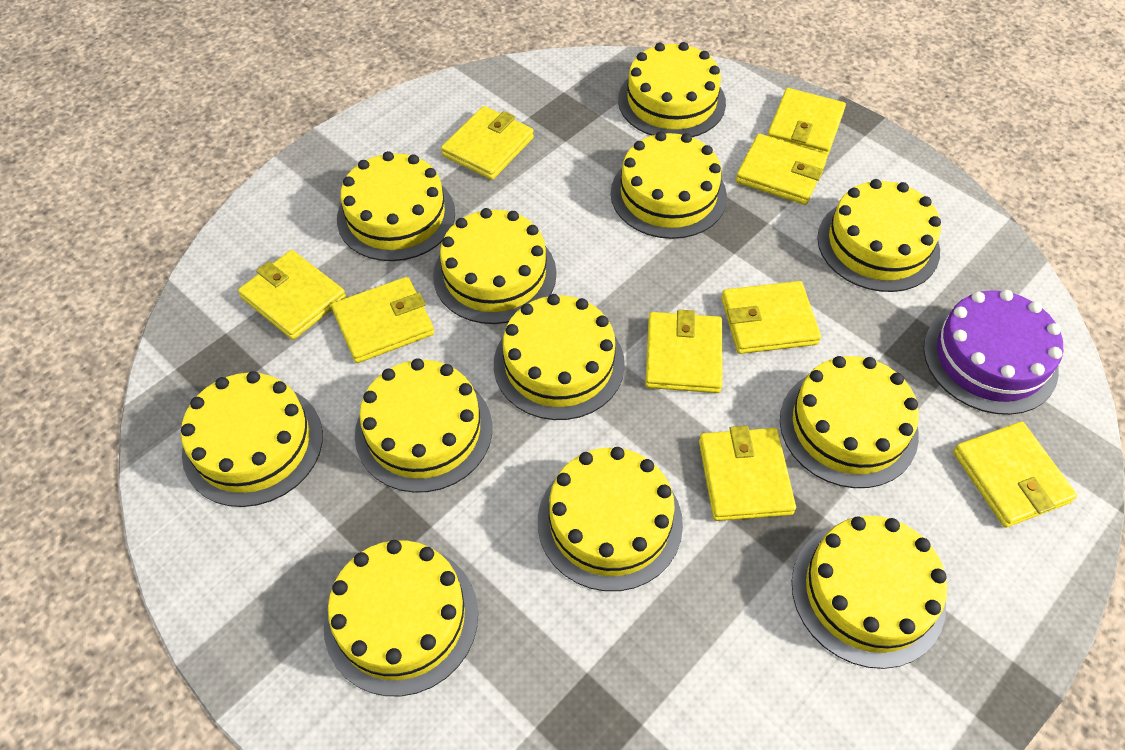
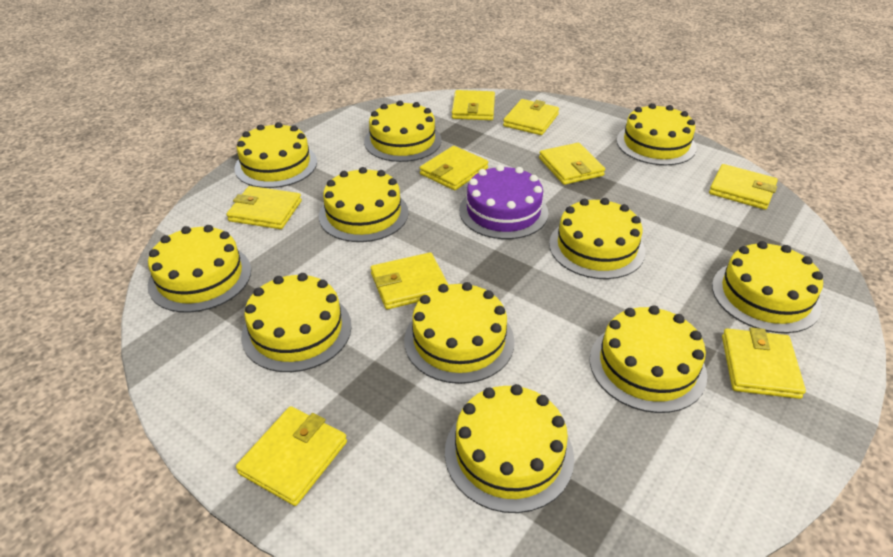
yellow cake: 12 -> 11

